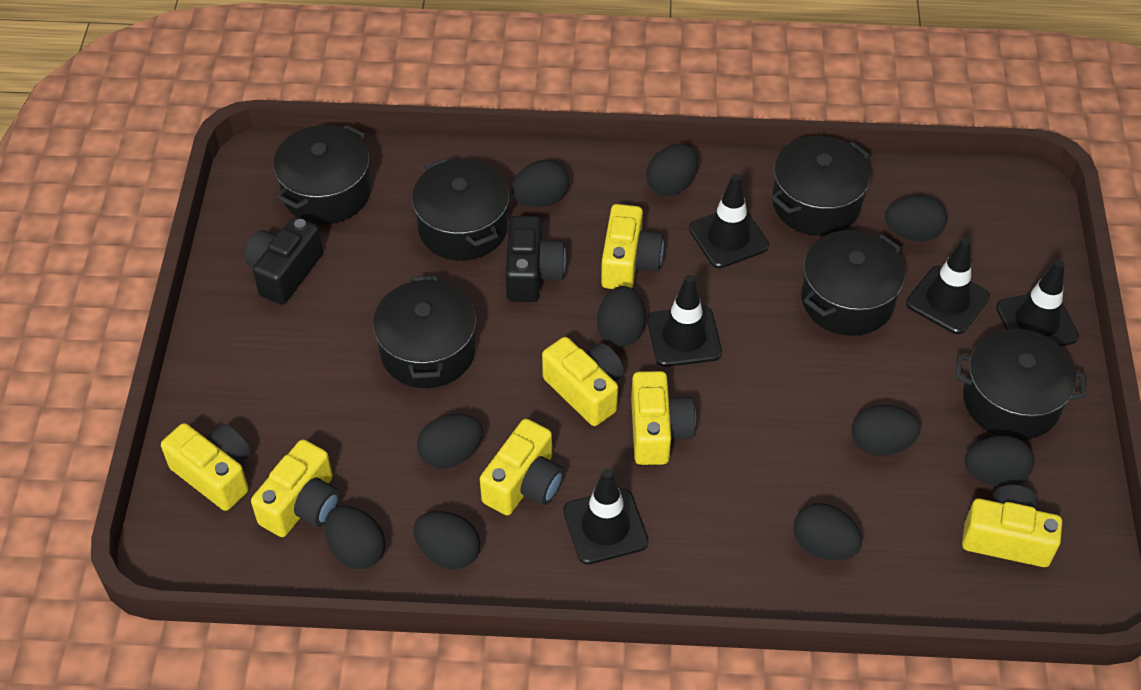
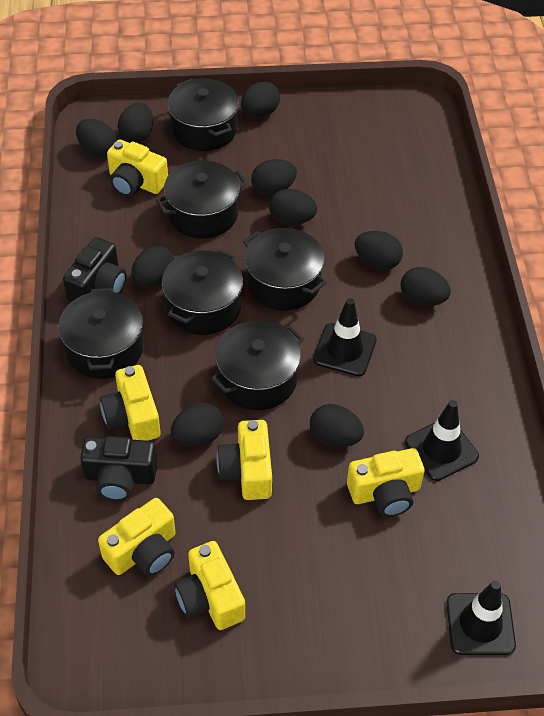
black traffic cone: 5 -> 3
yellow camera: 7 -> 6

